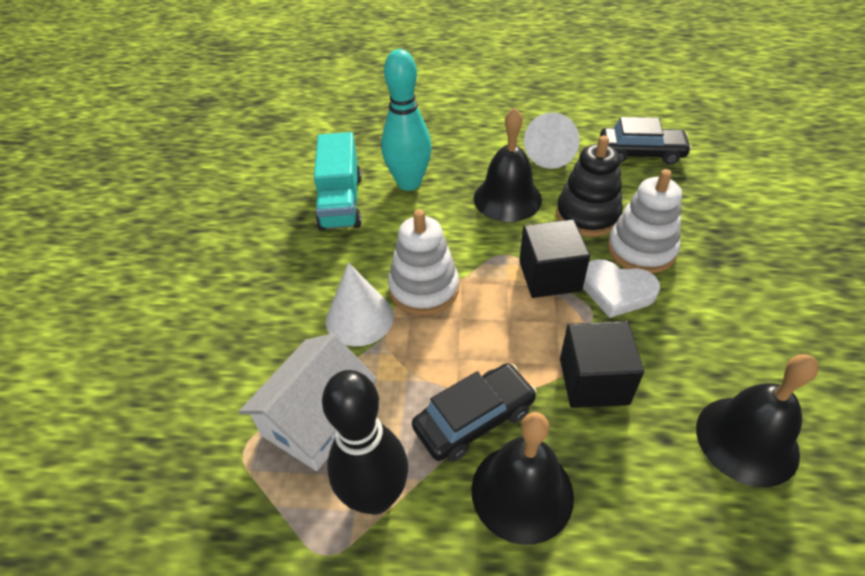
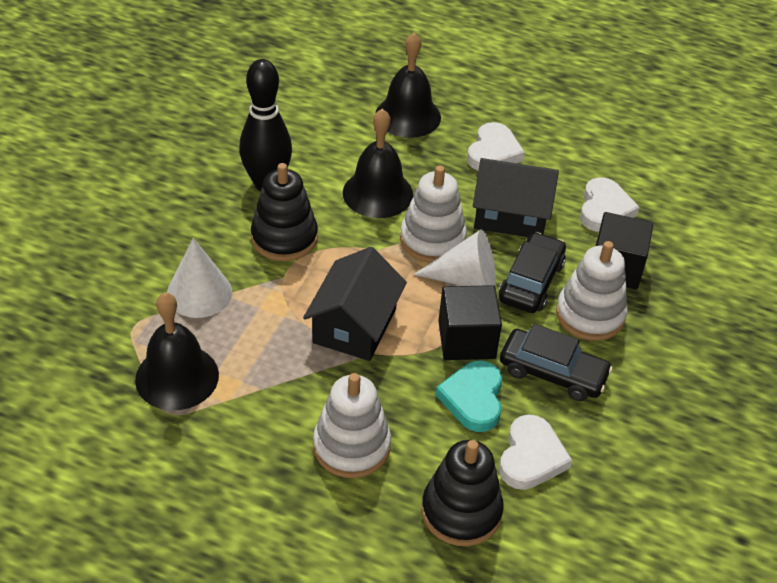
black house: 0 -> 2
black stacking toy: 1 -> 2
turquoise bowling pin: 1 -> 0
turquoise heart: 0 -> 1
turquoise truck: 1 -> 0
white heart: 1 -> 3
white house: 1 -> 0
white stacking toy: 2 -> 3

